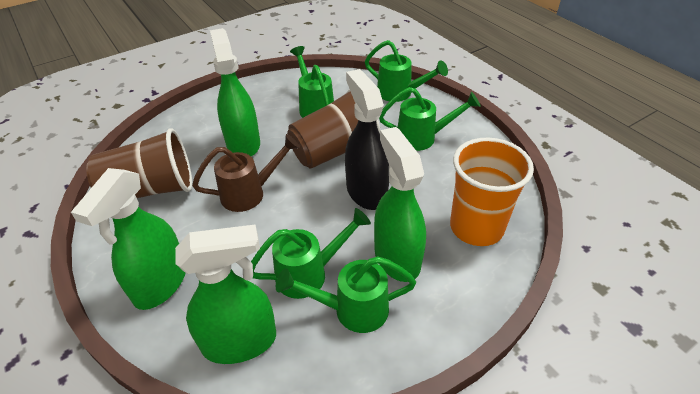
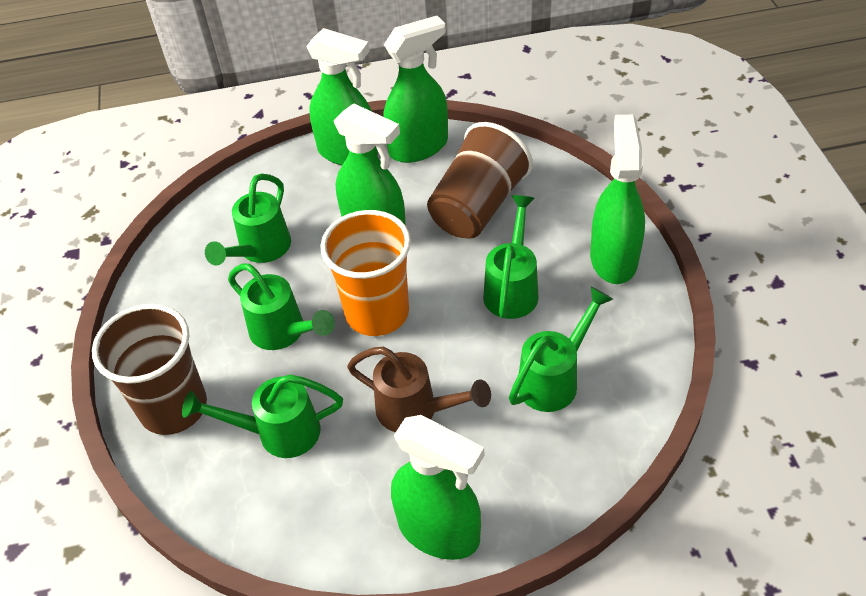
black spray bottle: 1 -> 0
green spray bottle: 4 -> 5

